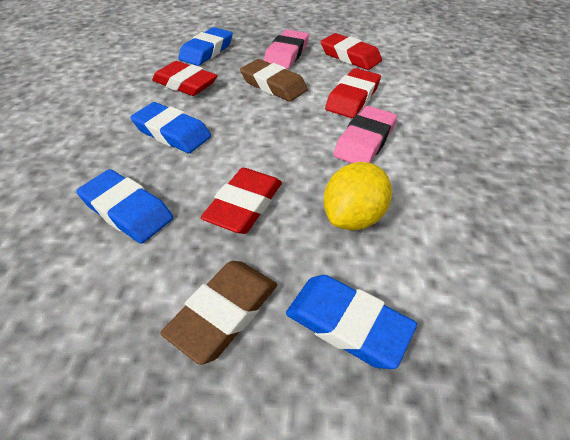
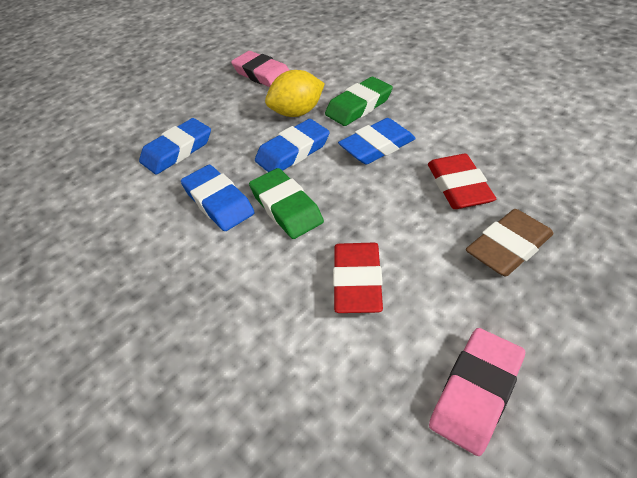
brown eraser: 2 -> 1
green eraser: 0 -> 2
red eraser: 4 -> 2

